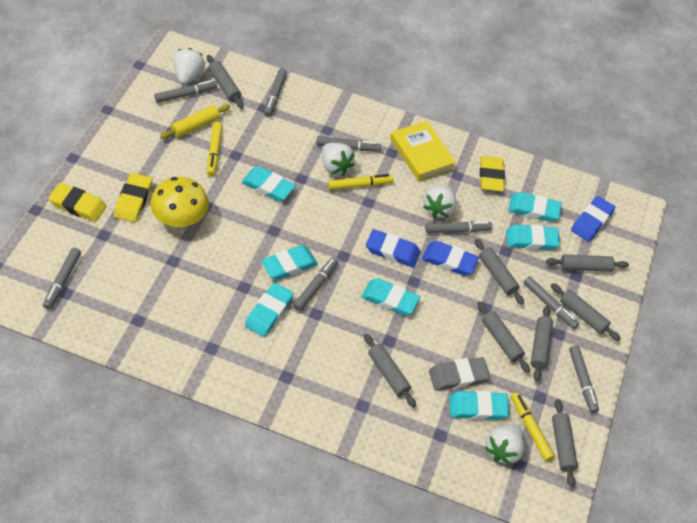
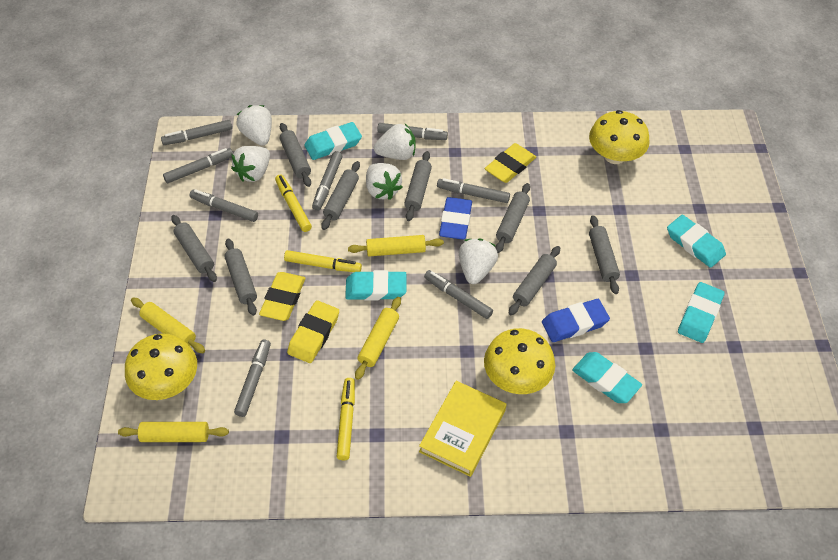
blue eraser: 3 -> 2
grey eraser: 1 -> 0
turquoise eraser: 7 -> 5
white strawberry: 4 -> 5
yellow mushroom: 1 -> 3
yellow rolling pin: 1 -> 4

